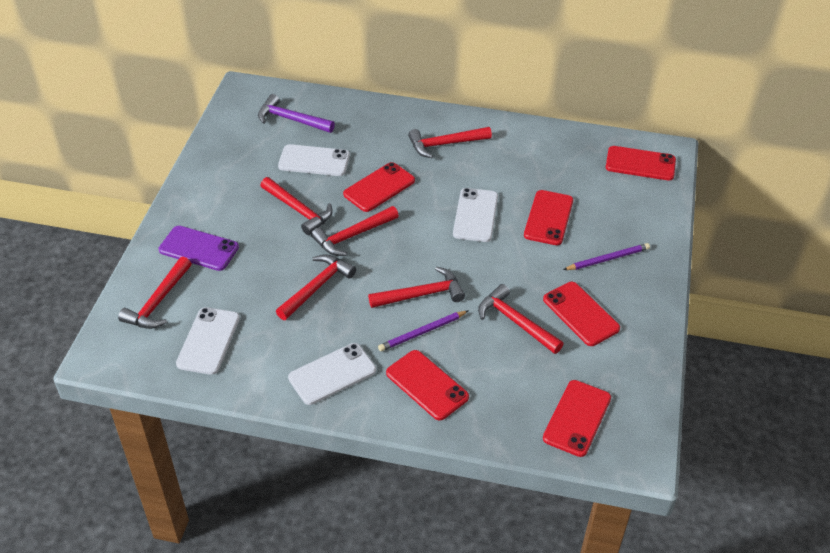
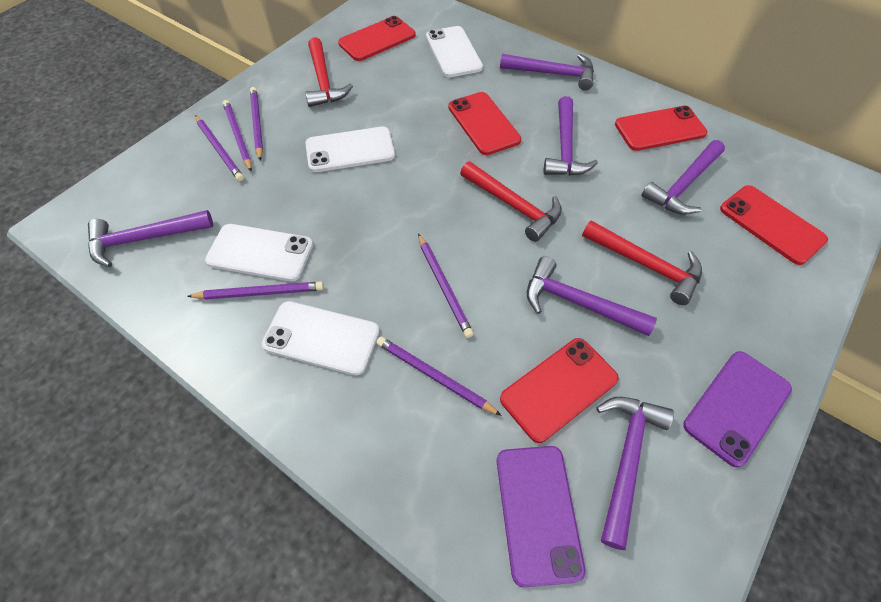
purple hammer: 1 -> 6
purple pencil: 2 -> 6
purple phone: 1 -> 2
red hammer: 7 -> 3
red phone: 6 -> 5

